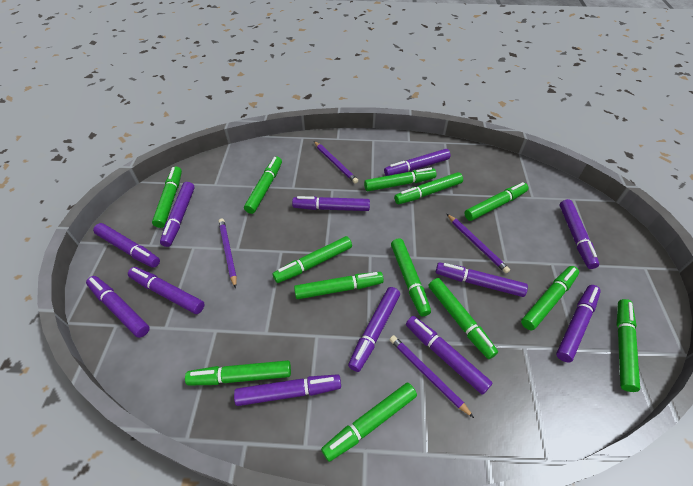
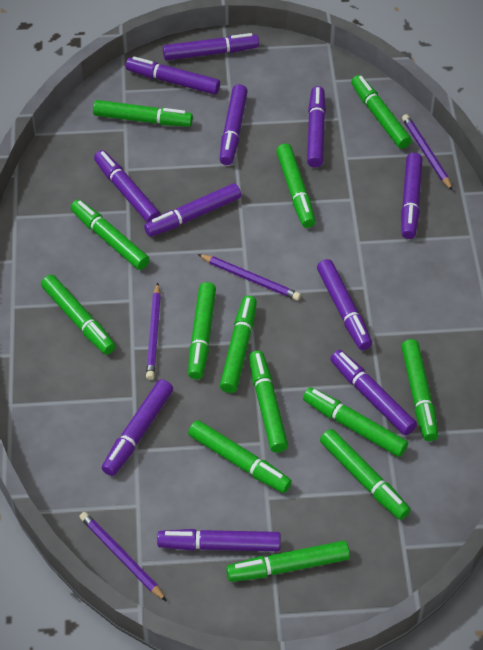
purple marker: 12 -> 11

